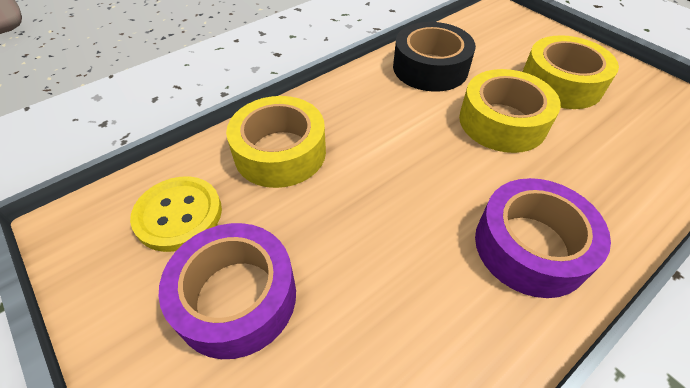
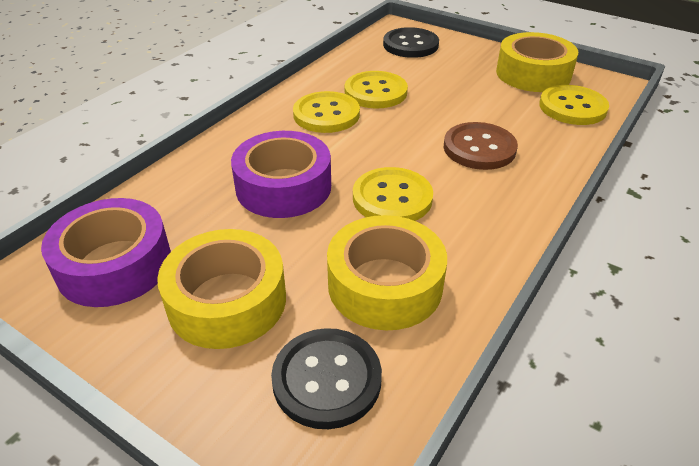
black button: 0 -> 2
black tape: 1 -> 0
brown button: 0 -> 1
yellow button: 1 -> 4

